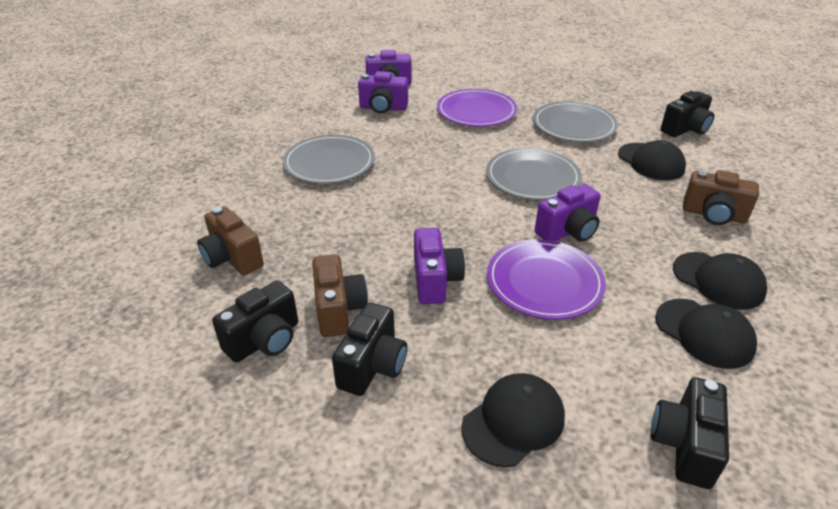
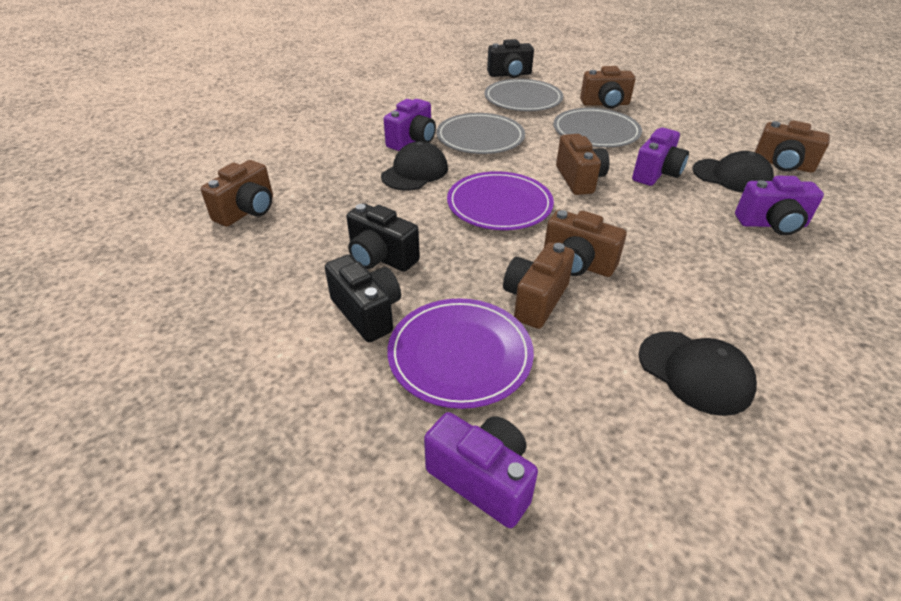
black camera: 4 -> 3
black cap: 4 -> 3
brown camera: 3 -> 6

